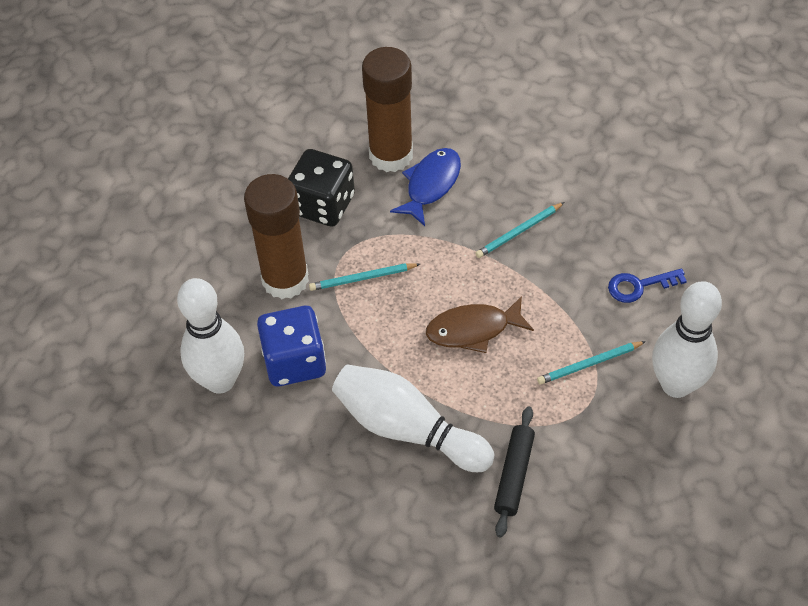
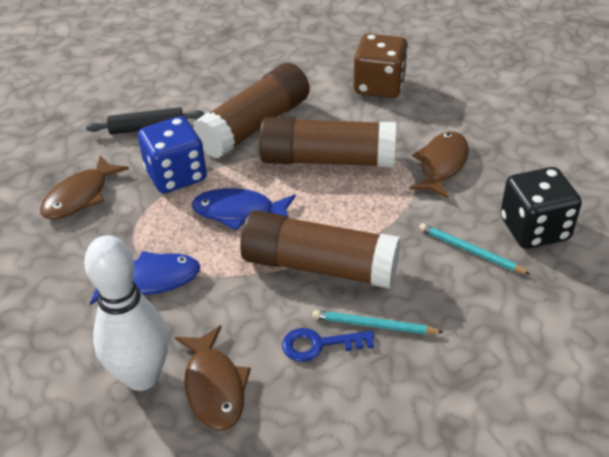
blue fish: 1 -> 2
brown dice: 0 -> 1
brown fish: 1 -> 3
brown glue stick: 2 -> 3
turquoise pencil: 3 -> 2
white bowling pin: 3 -> 1

